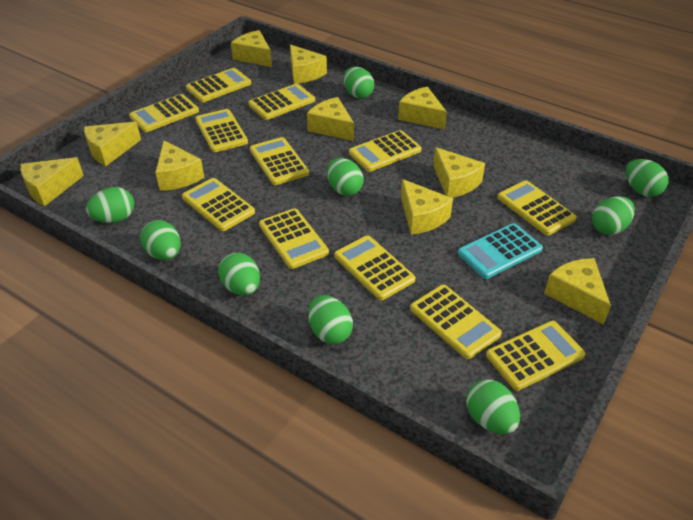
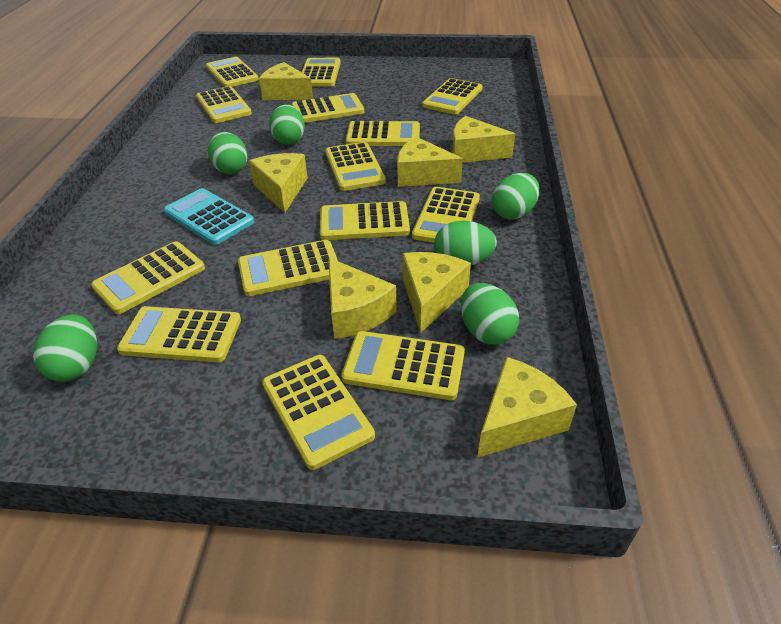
green egg: 9 -> 6
yellow calculator: 12 -> 14
yellow cheese: 10 -> 7

